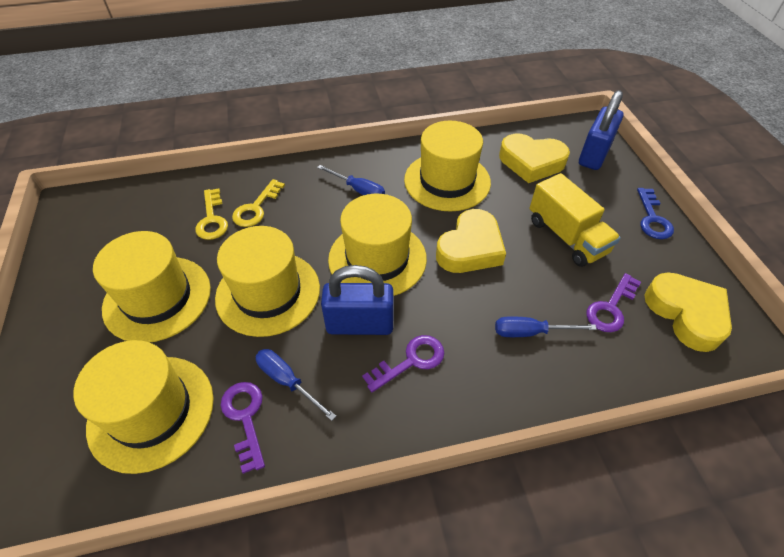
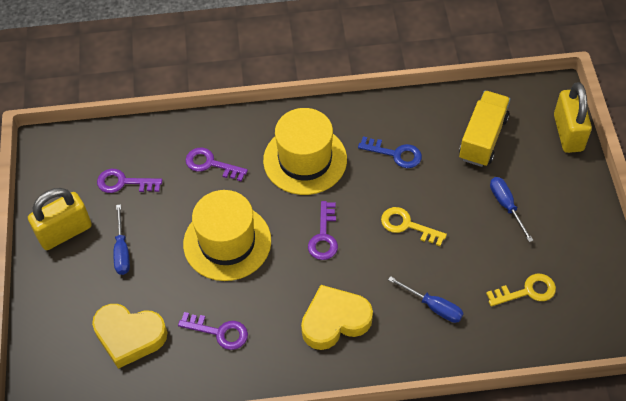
blue padlock: 2 -> 0
purple key: 3 -> 4
yellow hat: 5 -> 2
yellow heart: 3 -> 2
yellow padlock: 0 -> 2

